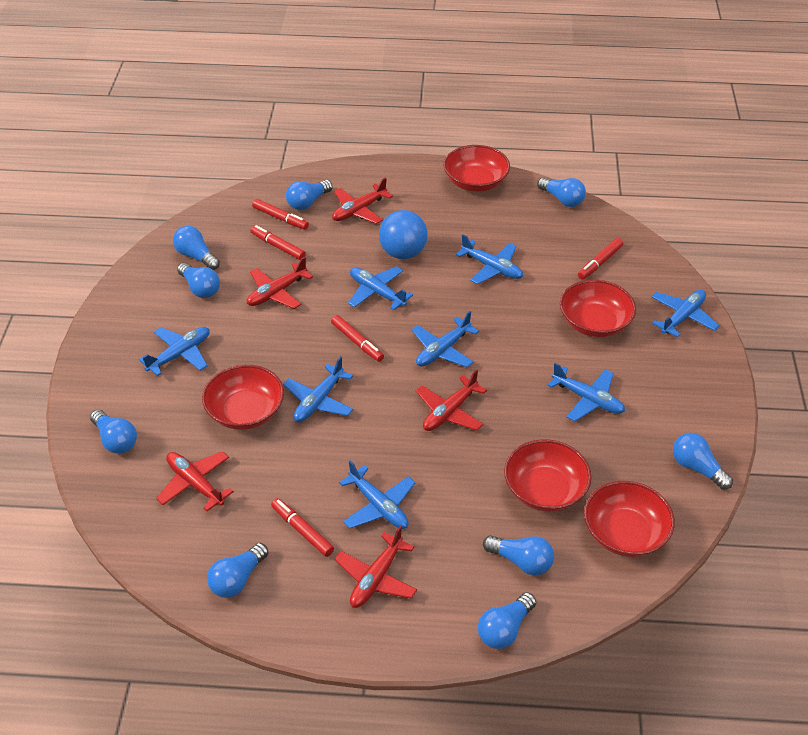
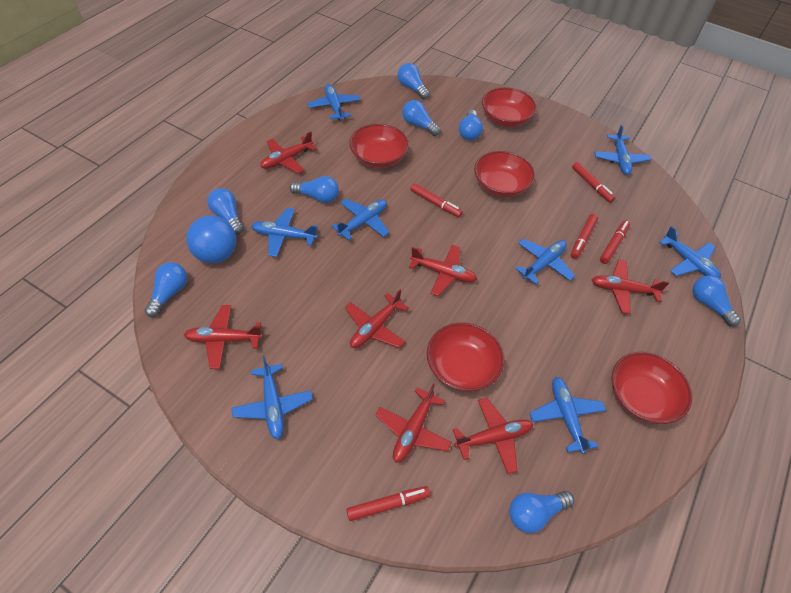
blue light bulb: 9 -> 8
red plane: 5 -> 7

